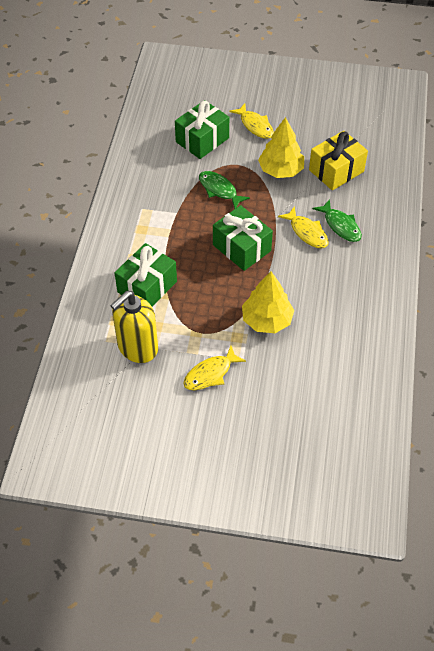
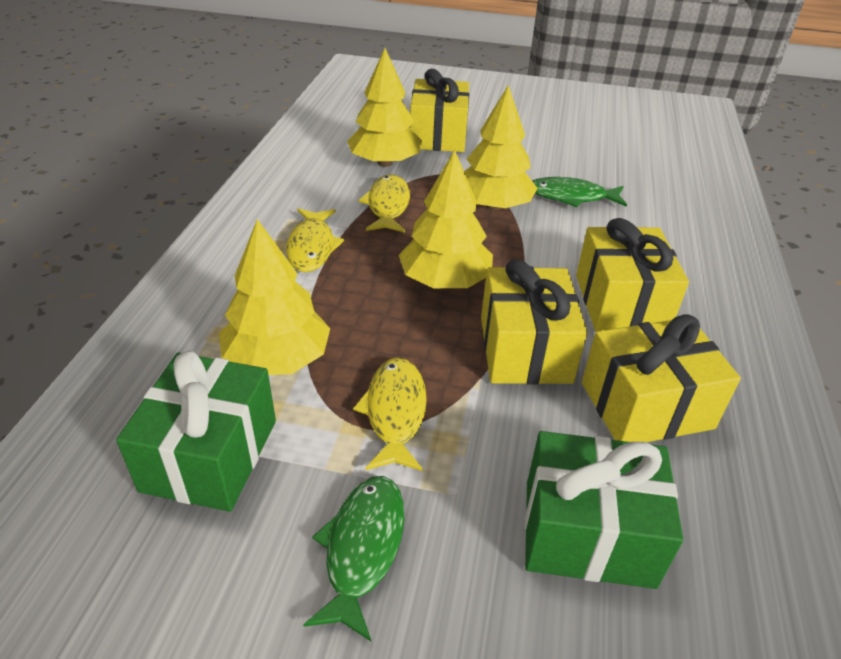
green gift: 3 -> 2
yellow gift: 1 -> 4
yellow soap dispenser: 1 -> 0
yellow tree: 2 -> 4

